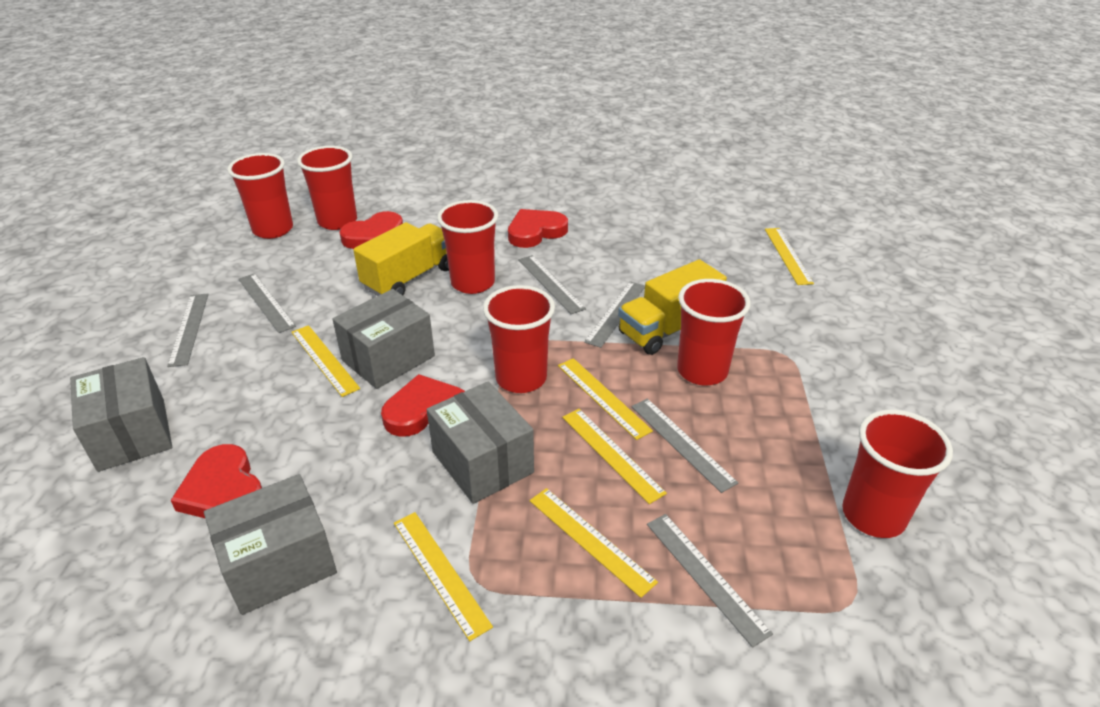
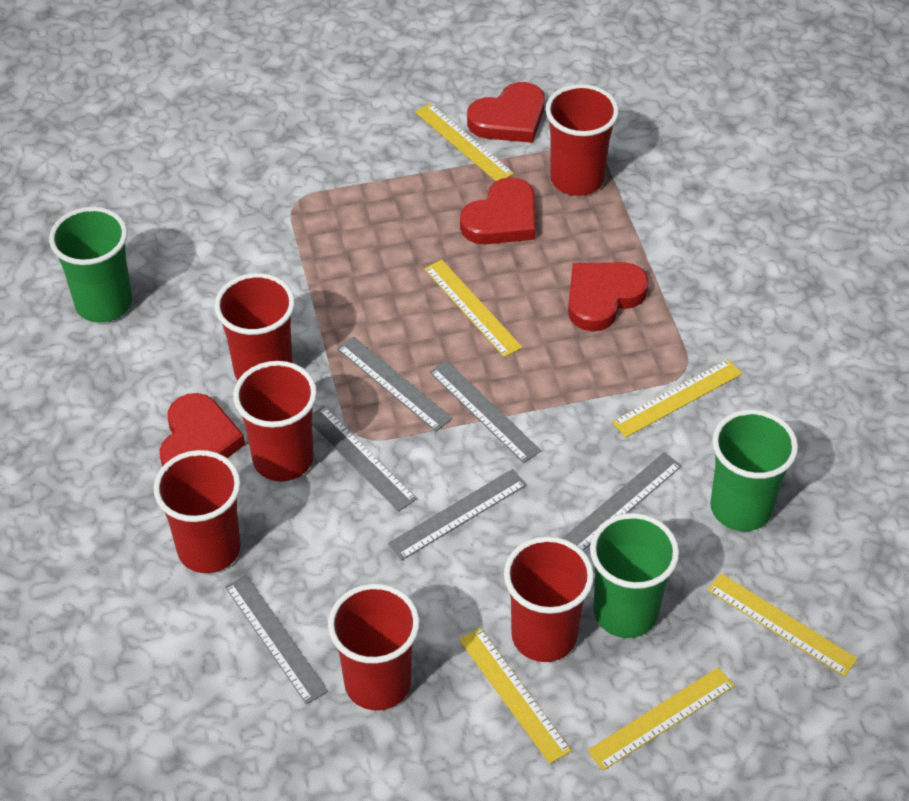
green cup: 0 -> 3
grey box: 4 -> 0
yellow truck: 2 -> 0

